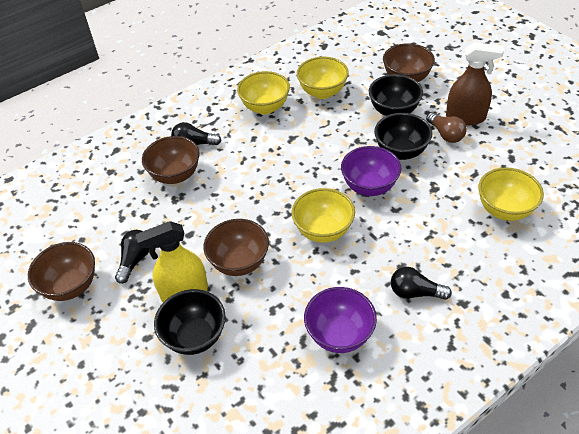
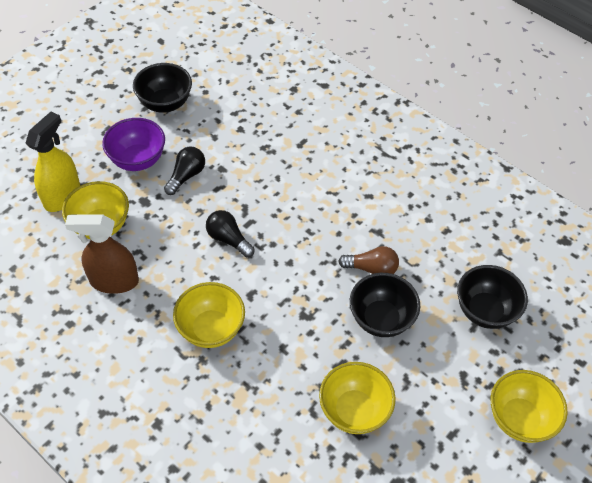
black light bulb: 3 -> 2
brown bowl: 4 -> 0
purple bowl: 2 -> 1

